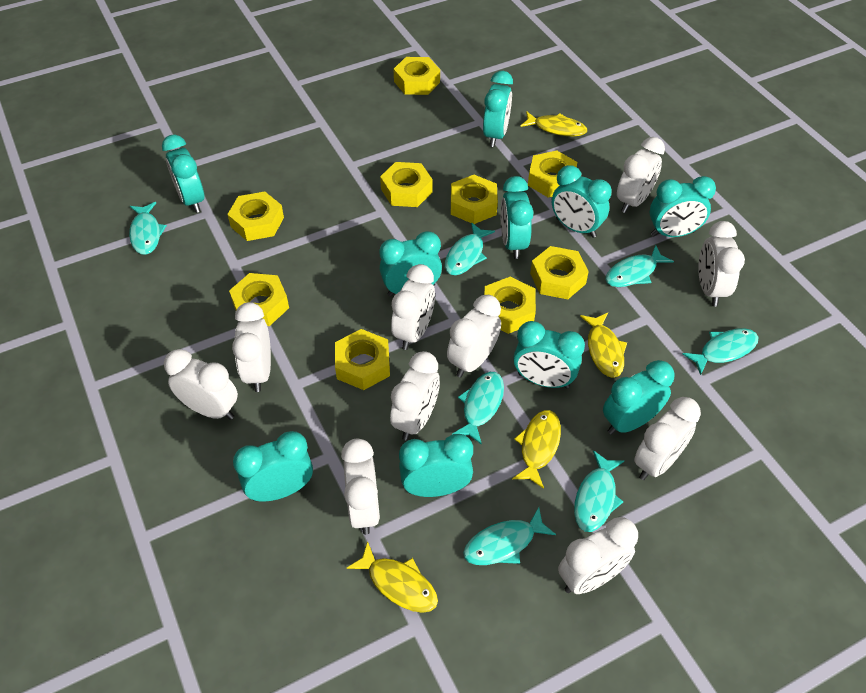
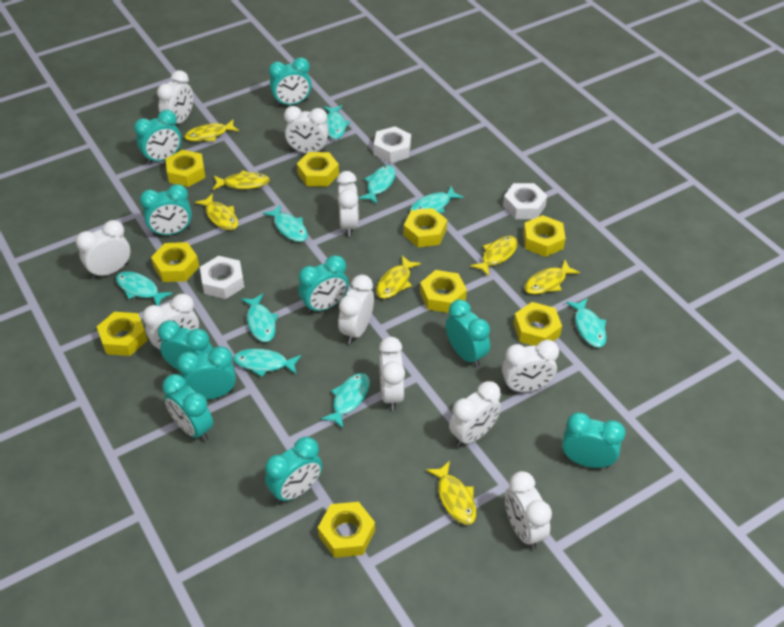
turquoise fish: 7 -> 9
white nut: 0 -> 3
yellow fish: 4 -> 7

